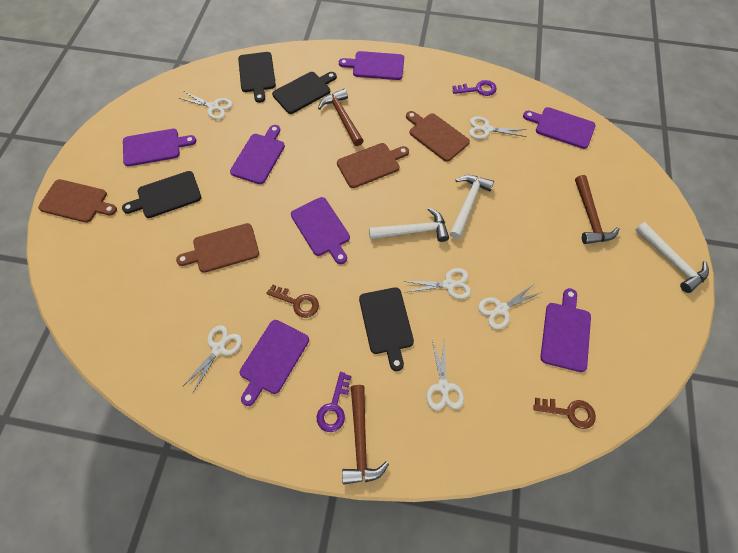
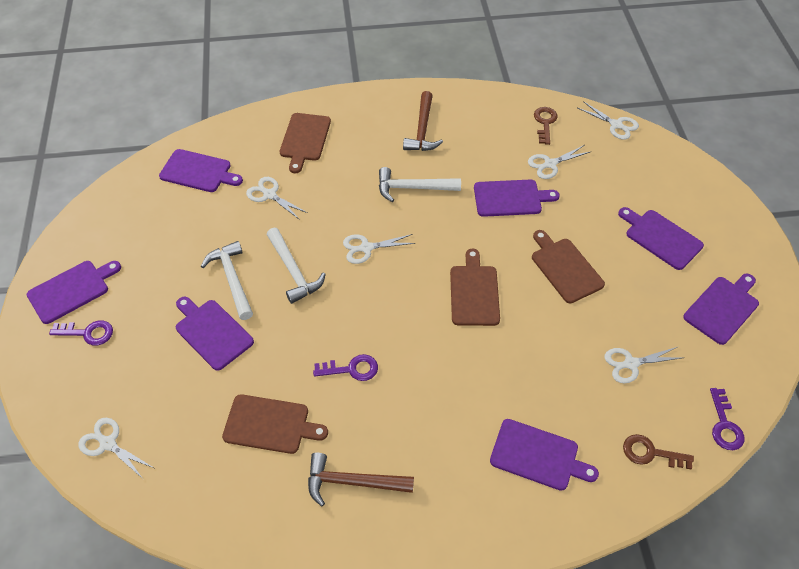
black cutting board: 4 -> 0
brown hammer: 3 -> 2
purple key: 2 -> 3

